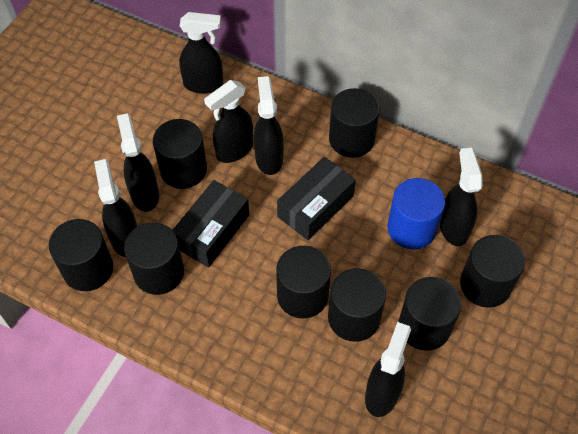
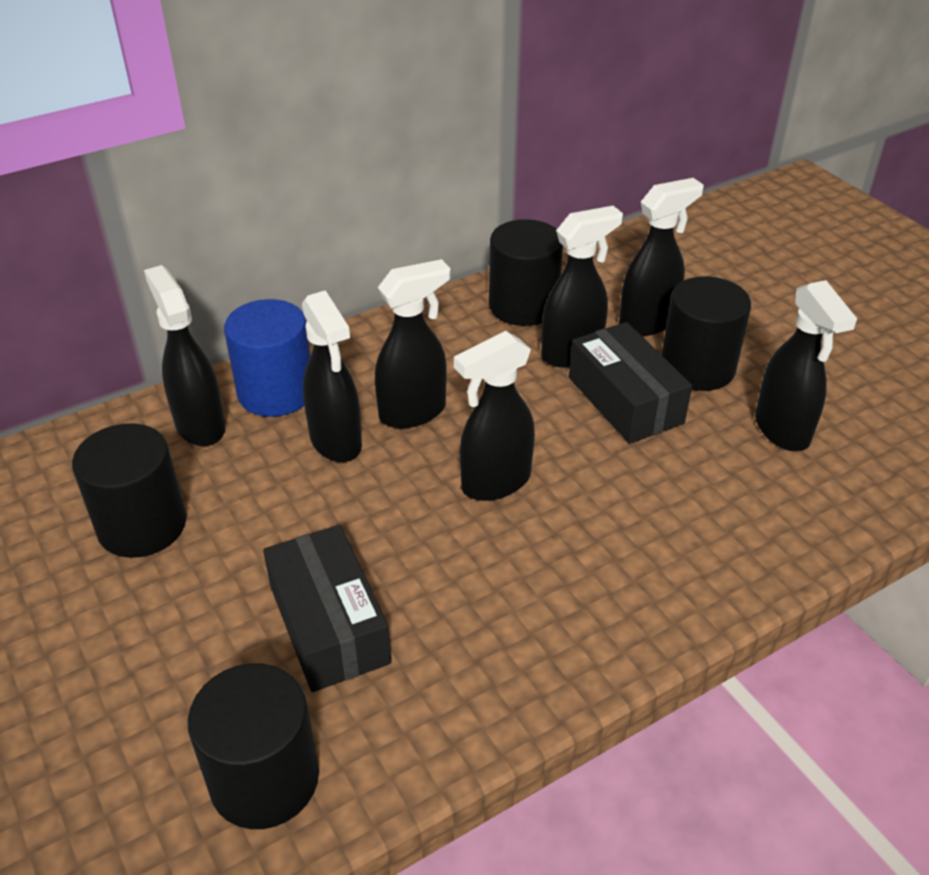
black cylinder: 8 -> 4

